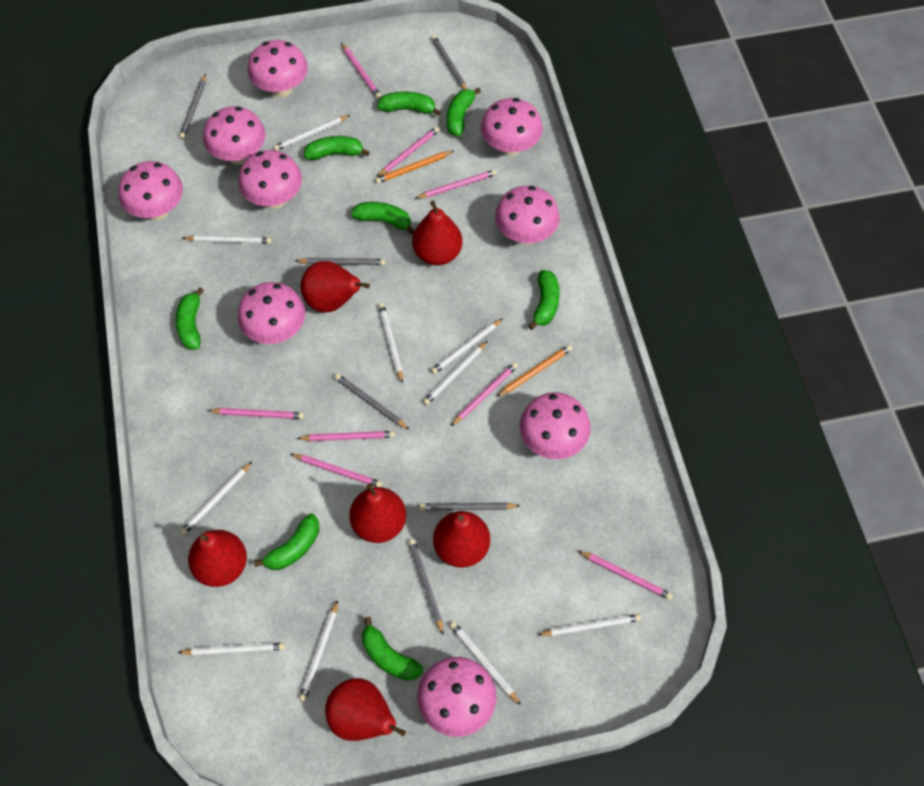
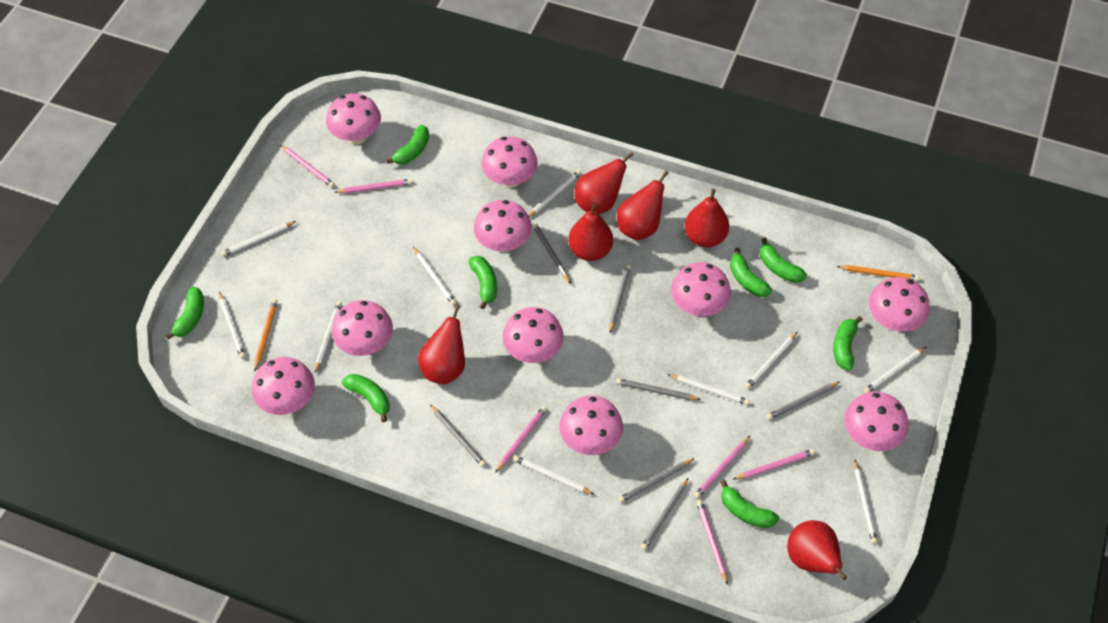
grey pencil: 6 -> 7
pink mushroom: 9 -> 10
pink pencil: 8 -> 6

